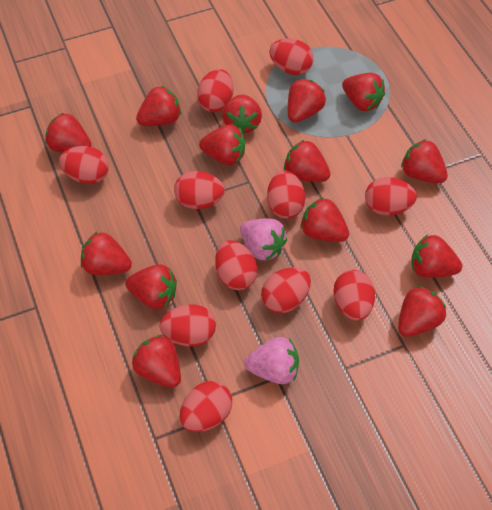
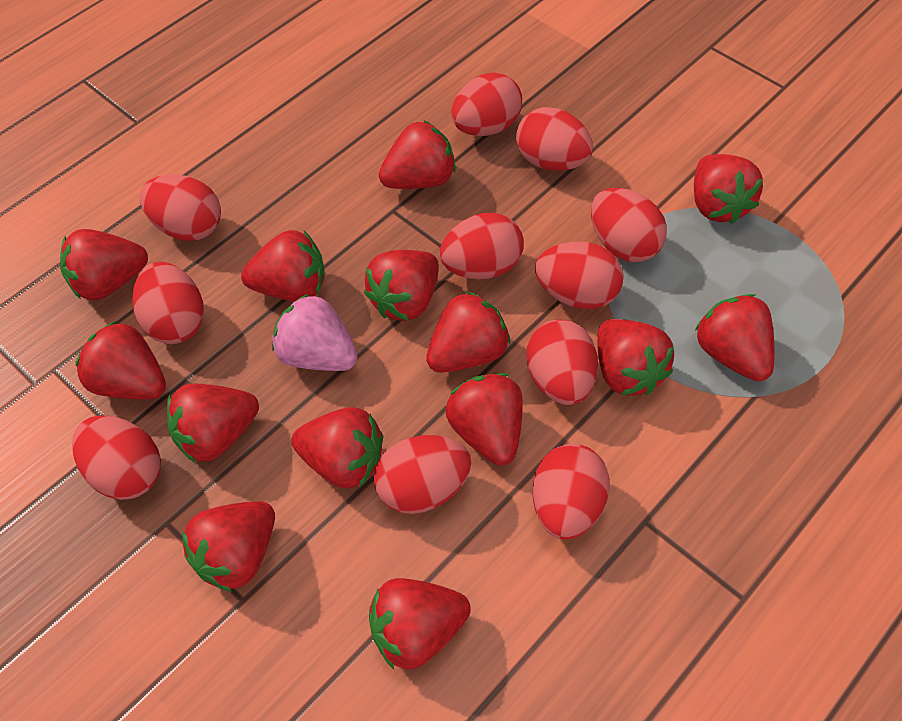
pink strawberry: 2 -> 1

